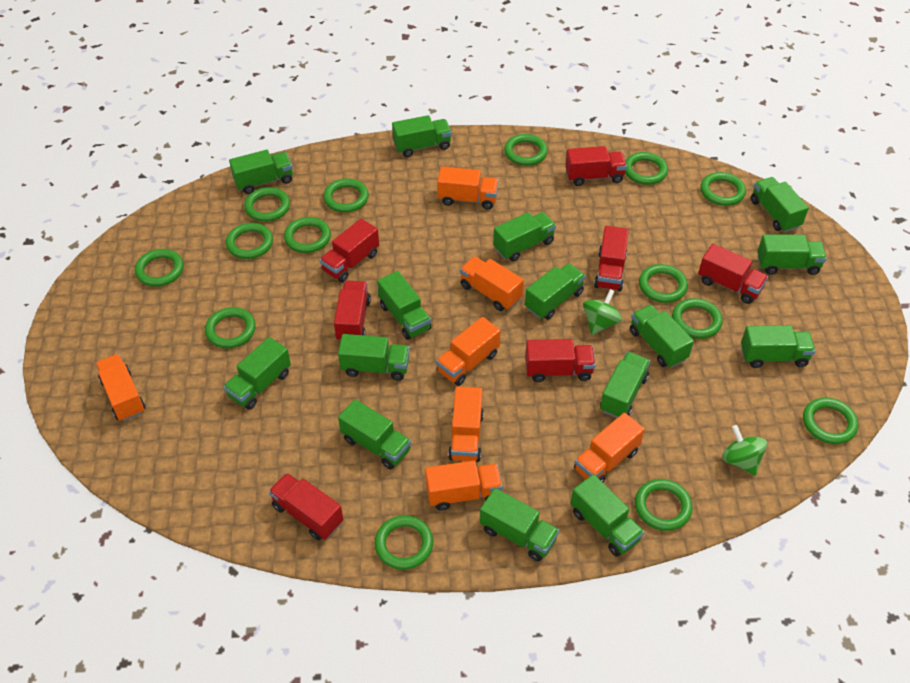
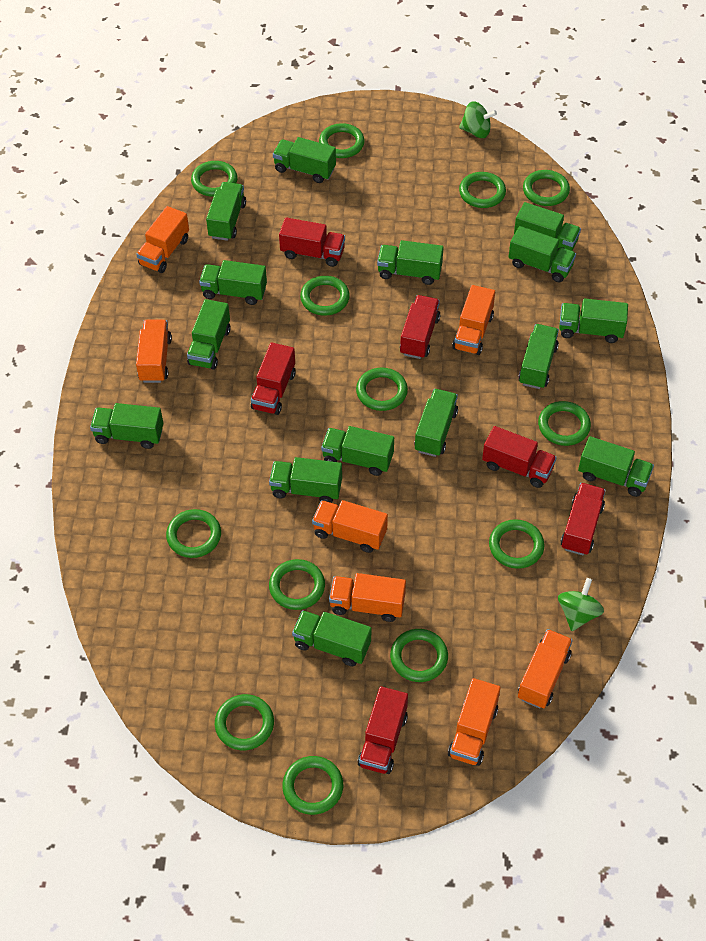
green ring: 14 -> 13
red truck: 7 -> 6

